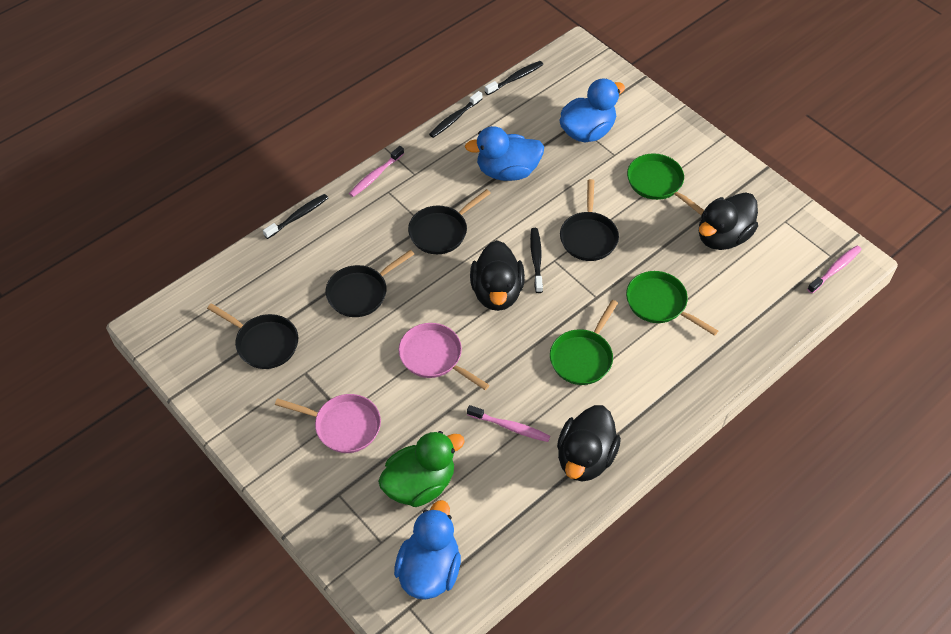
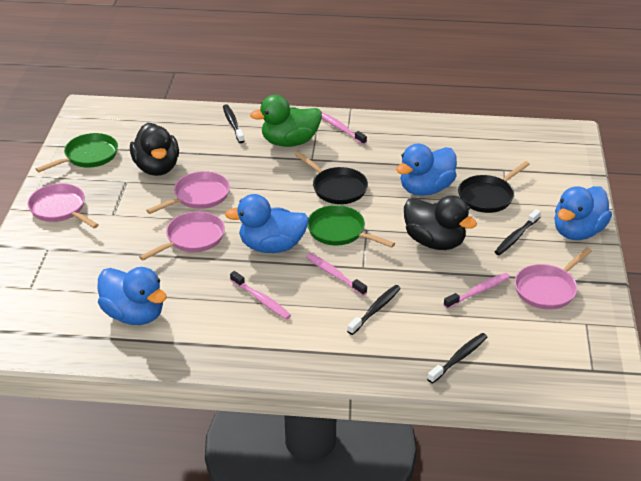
black duck: 3 -> 2
black pan: 4 -> 2
blue duck: 3 -> 4
green pan: 3 -> 2
pink pan: 2 -> 4
pink toothbrush: 3 -> 4

